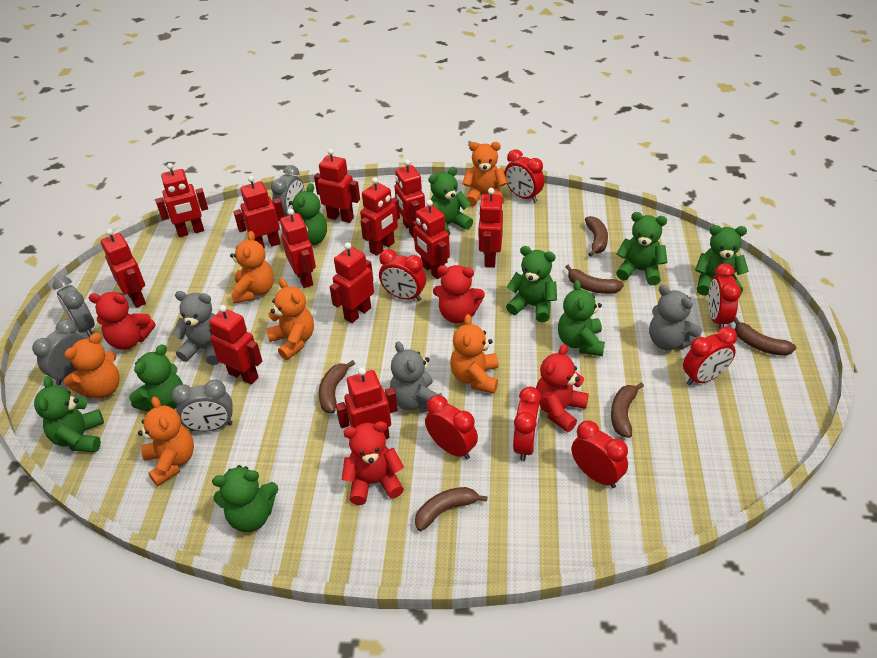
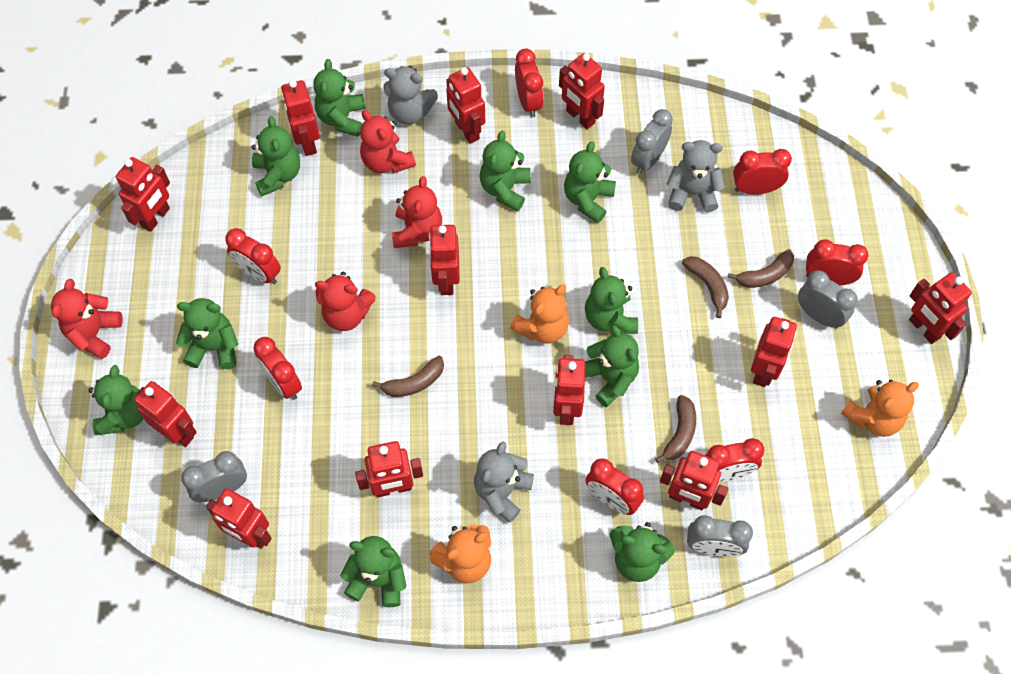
brown banana: 6 -> 4
green teddy bear: 9 -> 10
orange teddy bear: 6 -> 3

